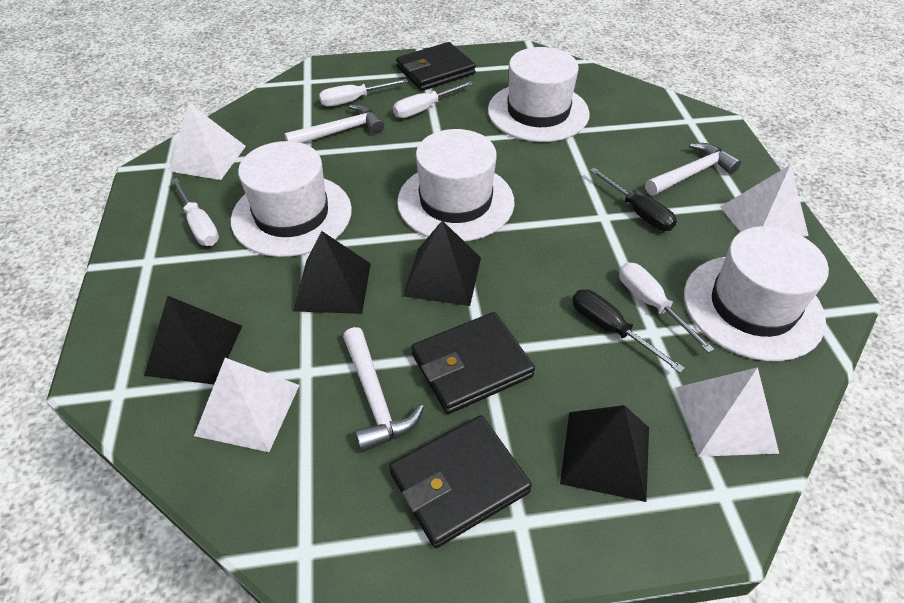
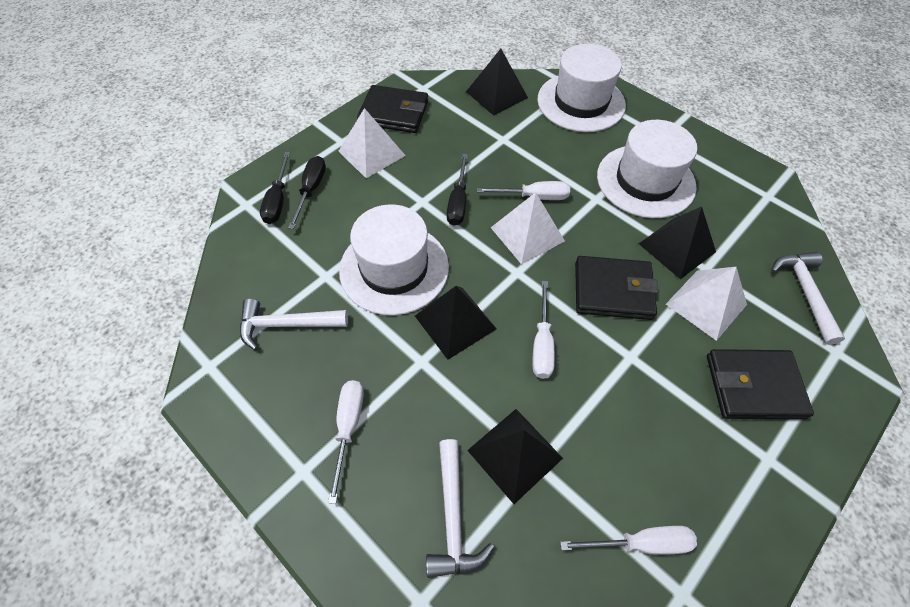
black screwdriver: 2 -> 3
white hat: 4 -> 3
white pyramid: 4 -> 3

